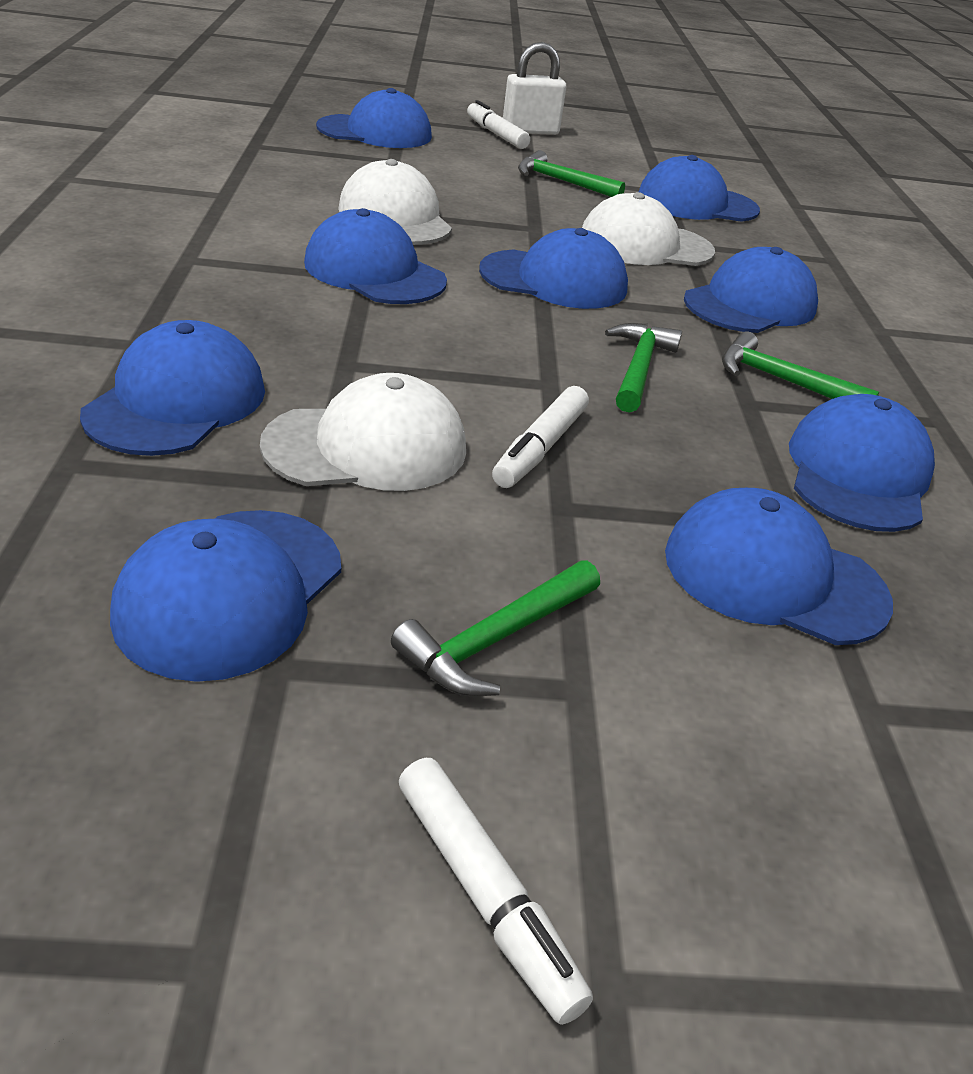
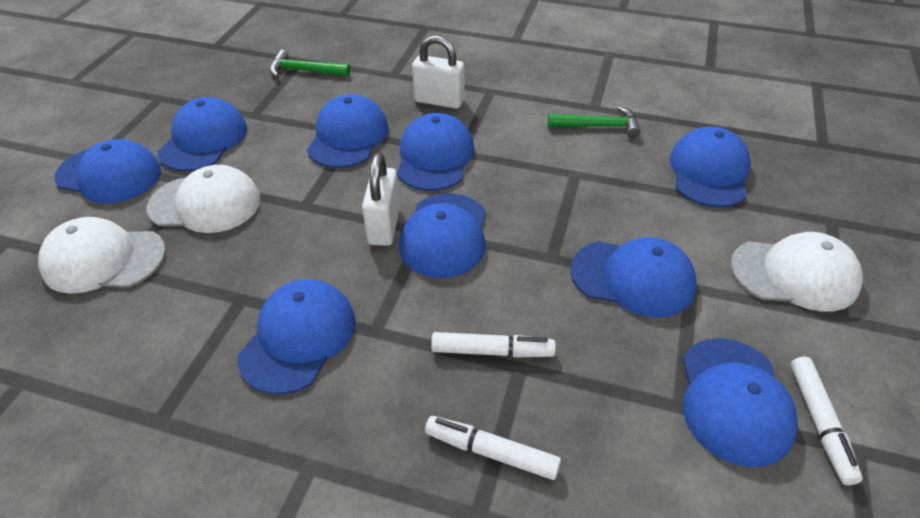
green hammer: 4 -> 2
white padlock: 1 -> 2

